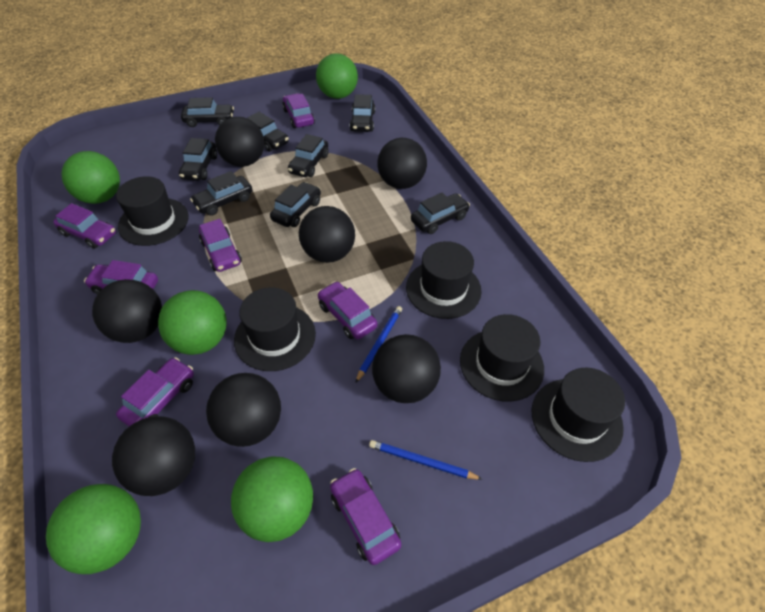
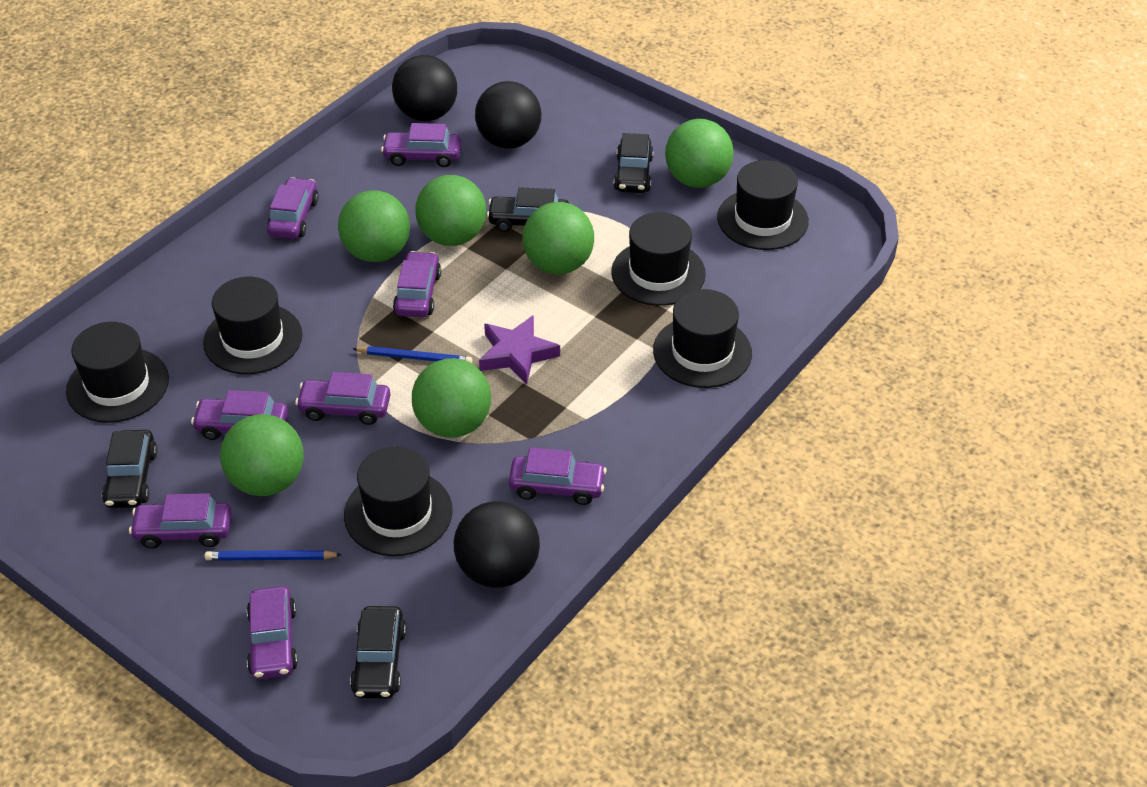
black ball: 7 -> 3
black car: 8 -> 4
black hat: 5 -> 6
green ball: 5 -> 6
purple car: 7 -> 8
purple star: 0 -> 1

